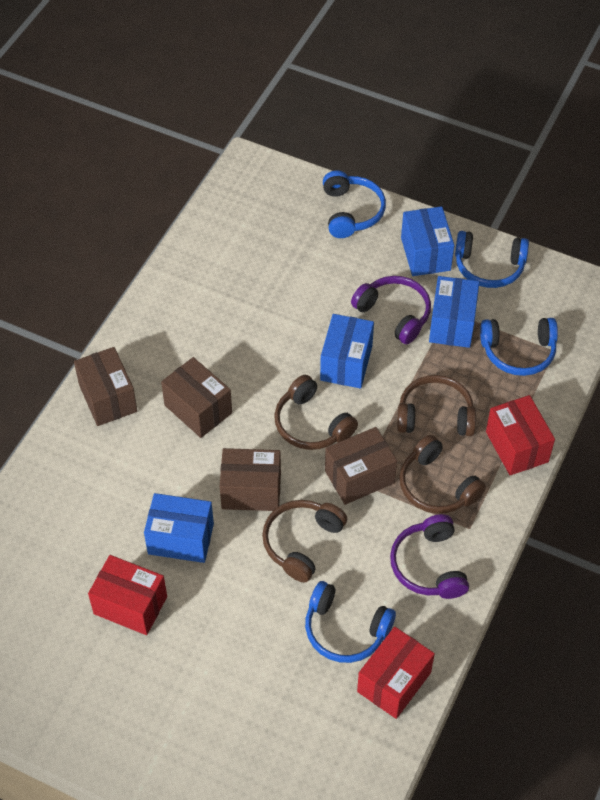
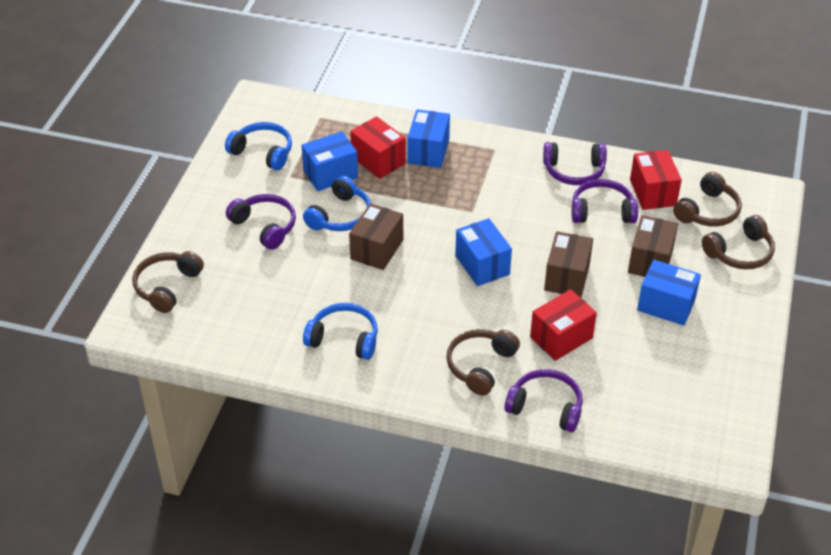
blue headphones: 4 -> 3
brown box: 4 -> 3
purple headphones: 2 -> 4

